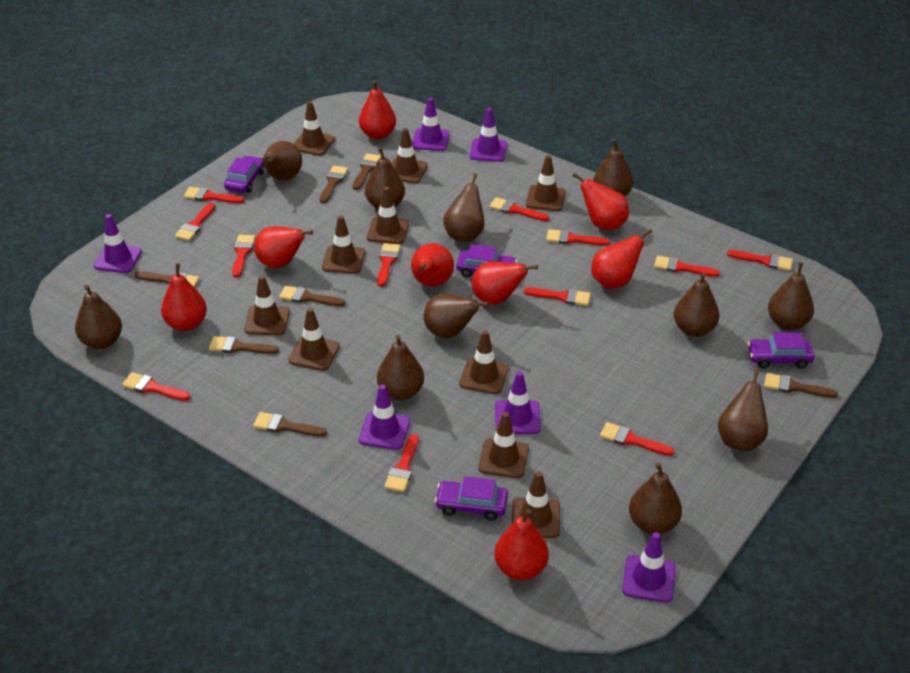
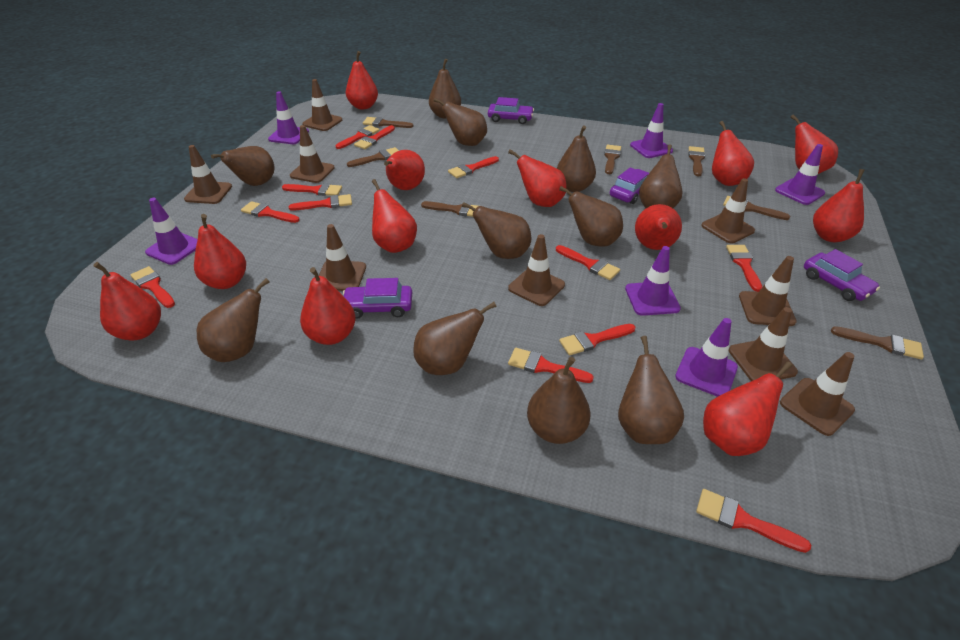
brown traffic cone: 10 -> 9
red pear: 8 -> 12

